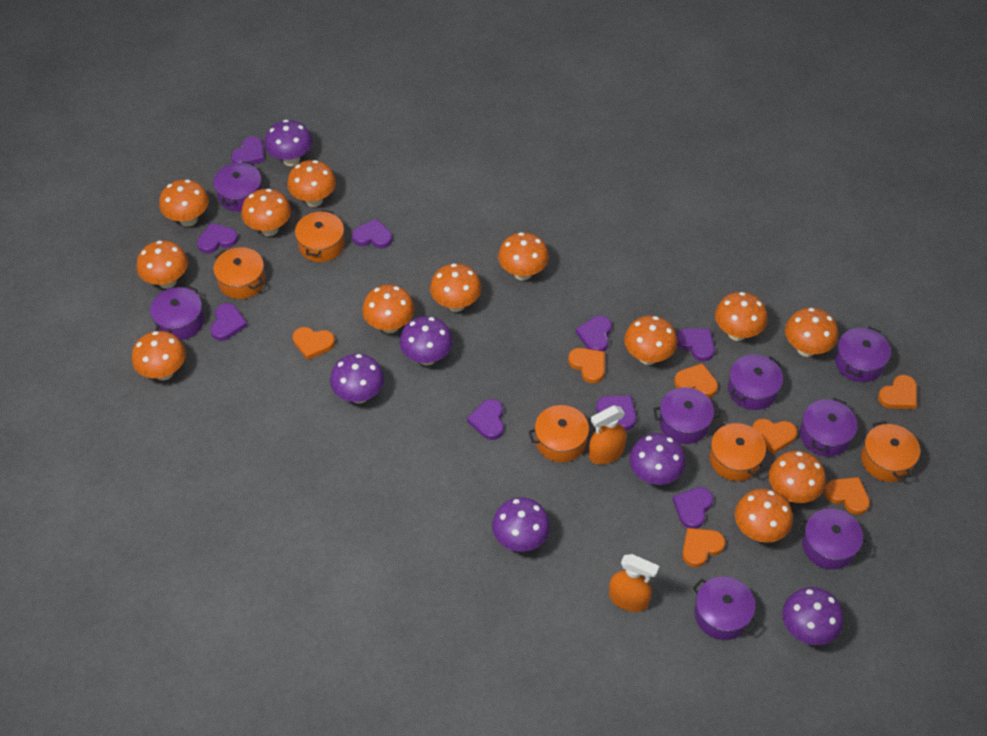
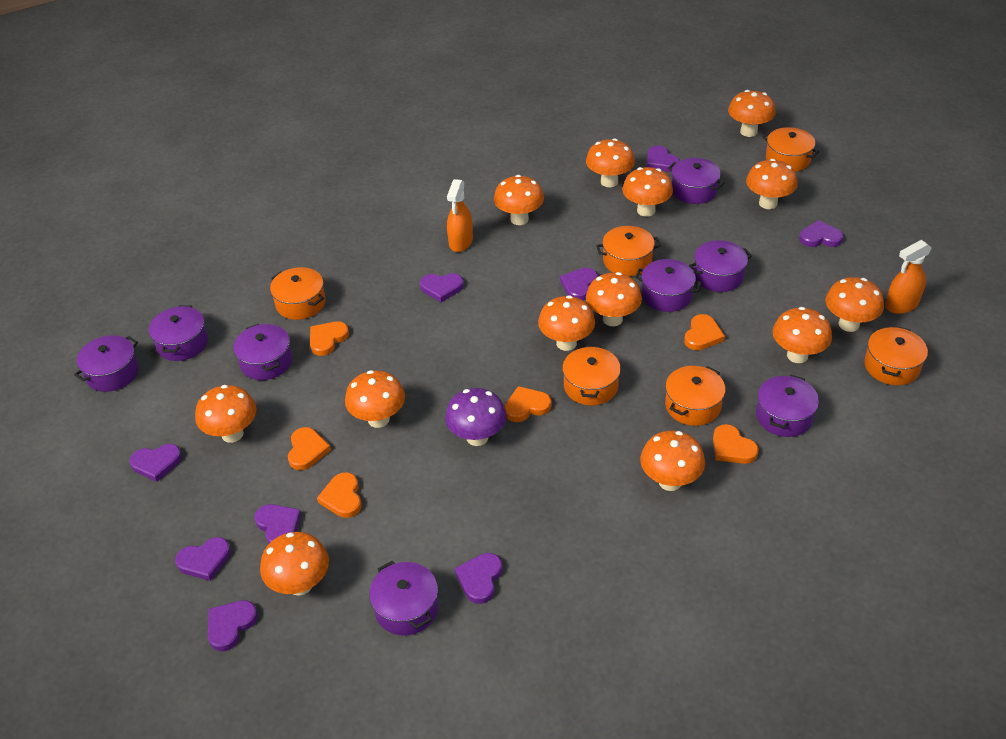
orange heart: 7 -> 6
orange pot: 5 -> 6
purple mushroom: 6 -> 1

